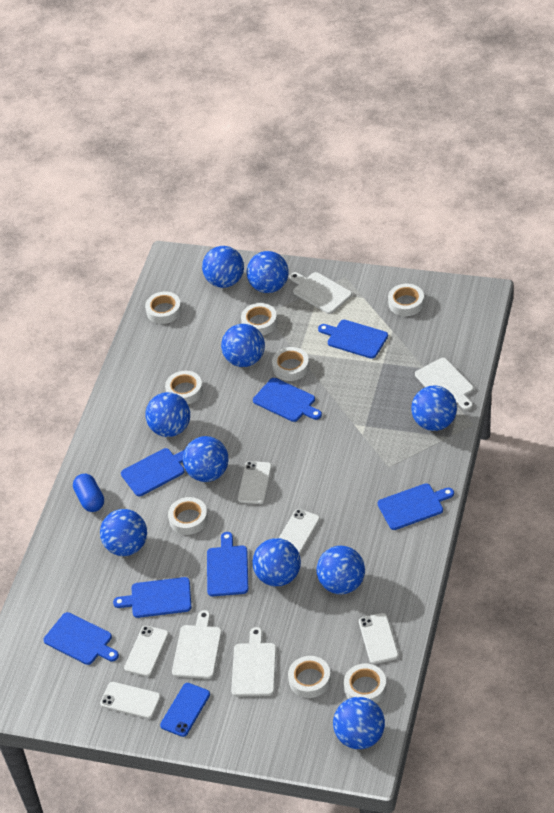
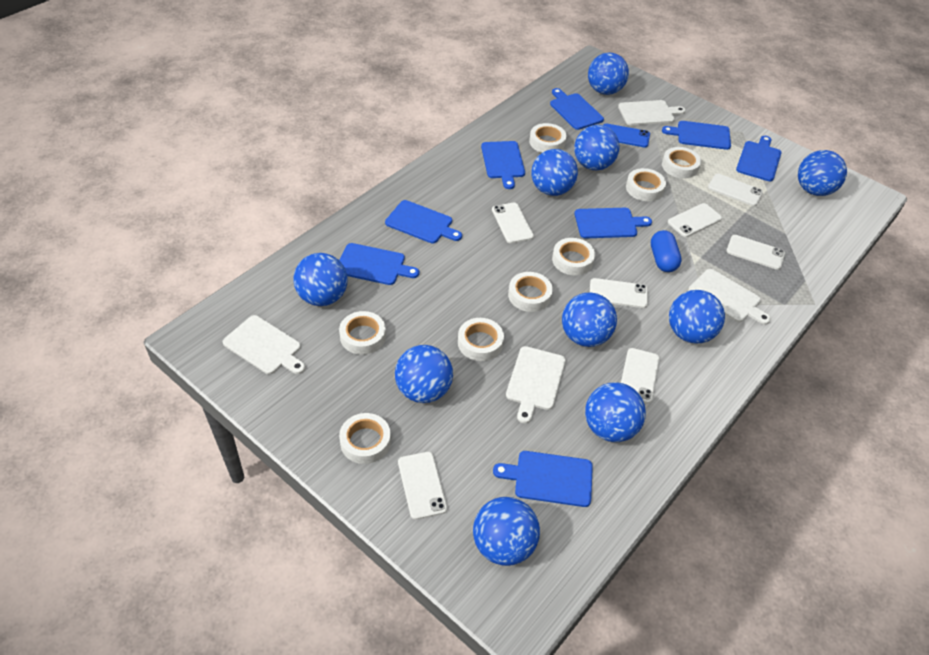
blue cutting board: 7 -> 8
white phone: 5 -> 7

